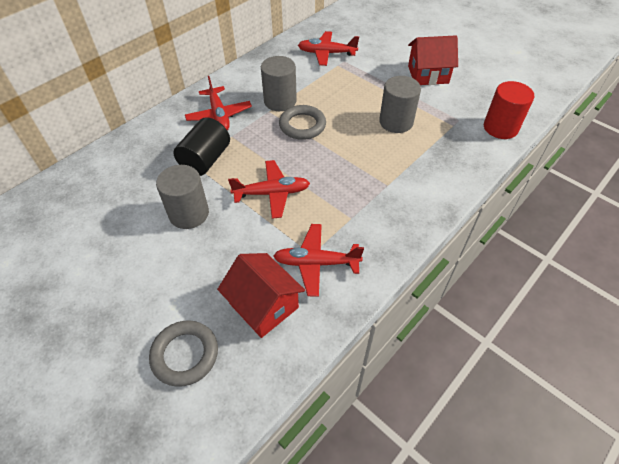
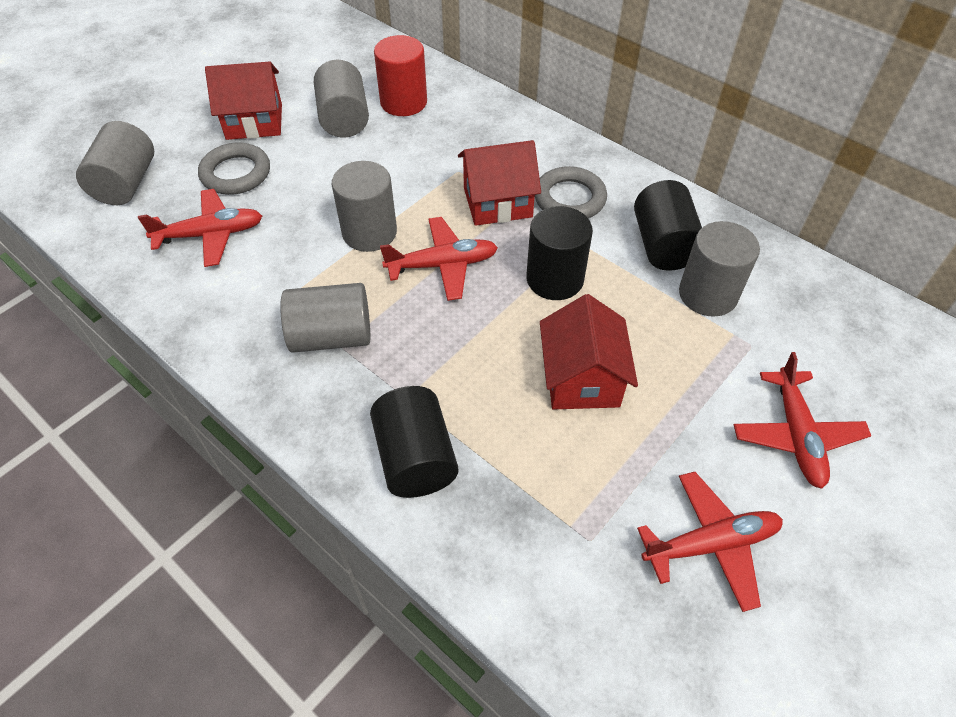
black cylinder: 1 -> 3
grey cylinder: 3 -> 5
red house: 2 -> 3

